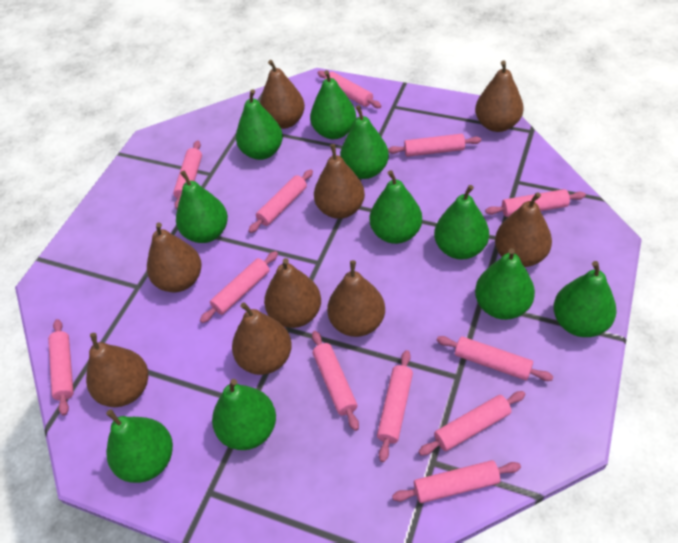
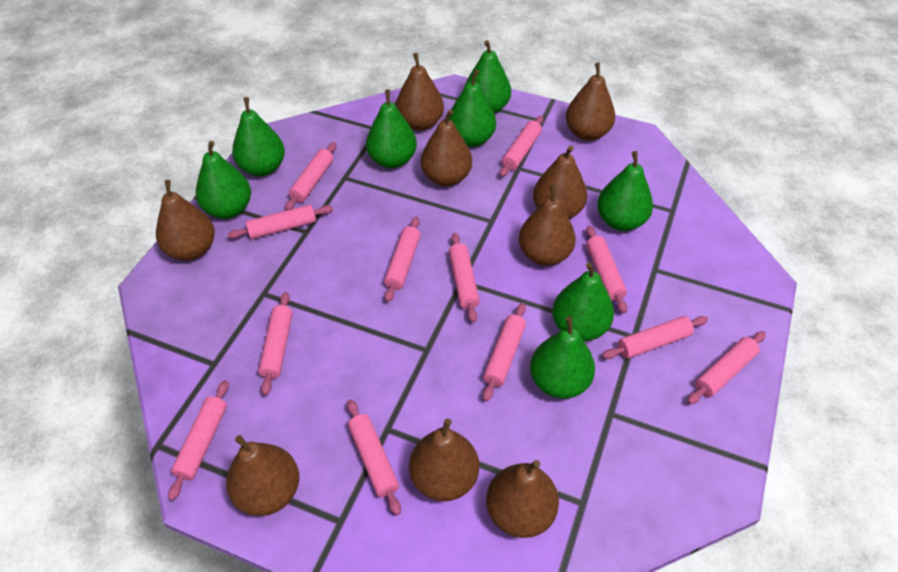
green pear: 10 -> 8

